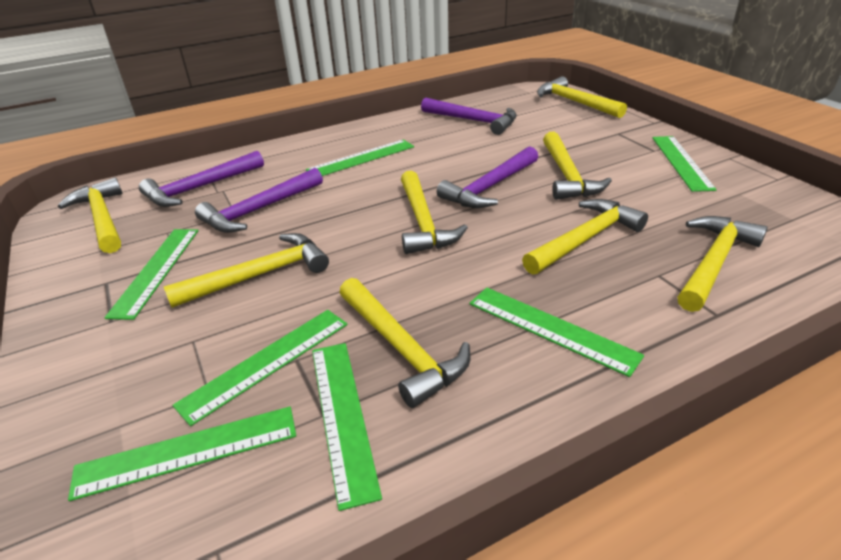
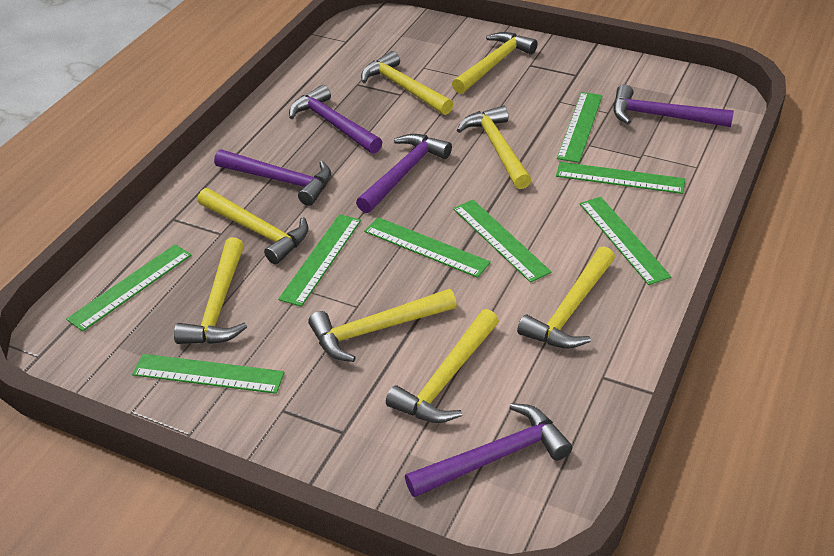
green ruler: 7 -> 8
purple hammer: 4 -> 5

